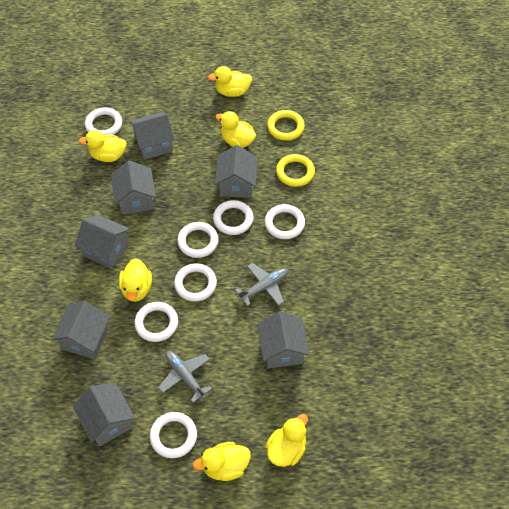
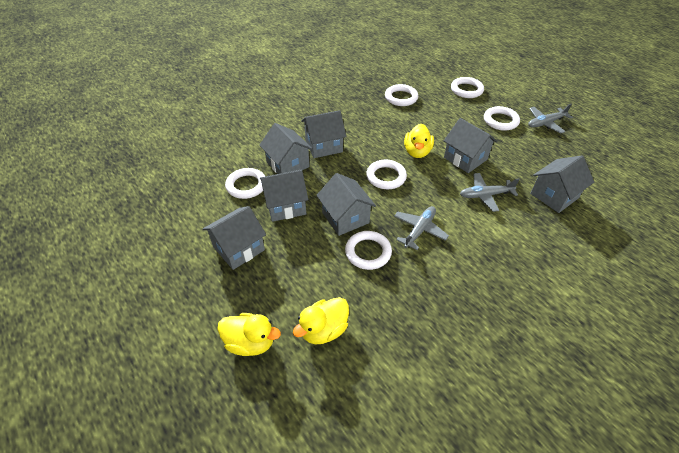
grey plane: 2 -> 3
white ring: 7 -> 6
yellow duck: 6 -> 3
yellow ring: 2 -> 0

